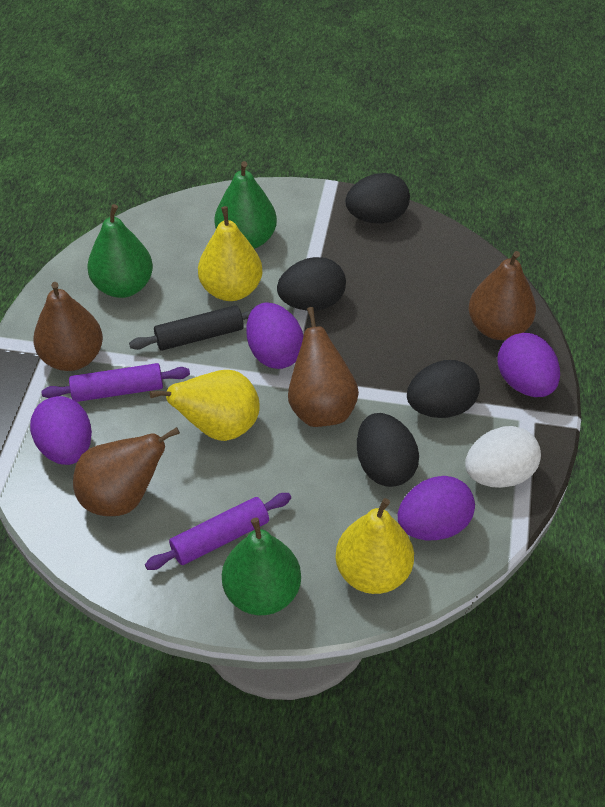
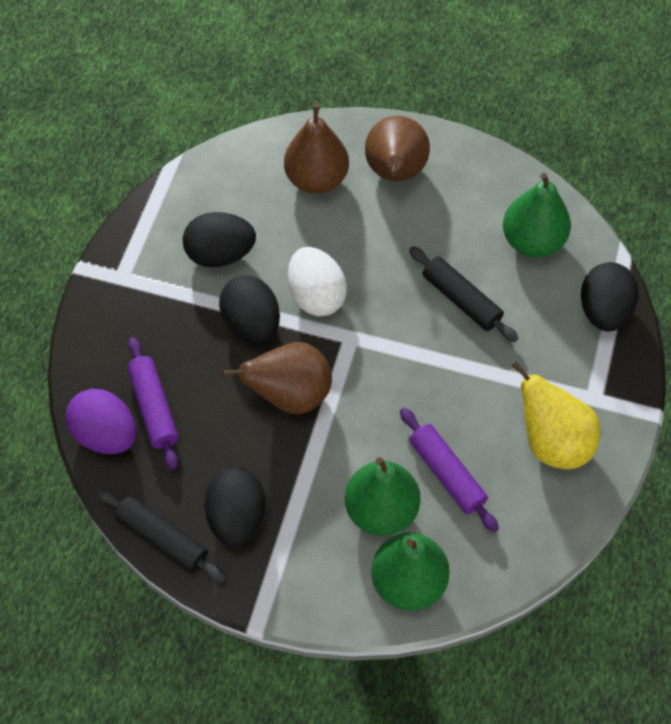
black rolling pin: 1 -> 2
brown pear: 4 -> 3
purple egg: 4 -> 1
yellow pear: 3 -> 1

